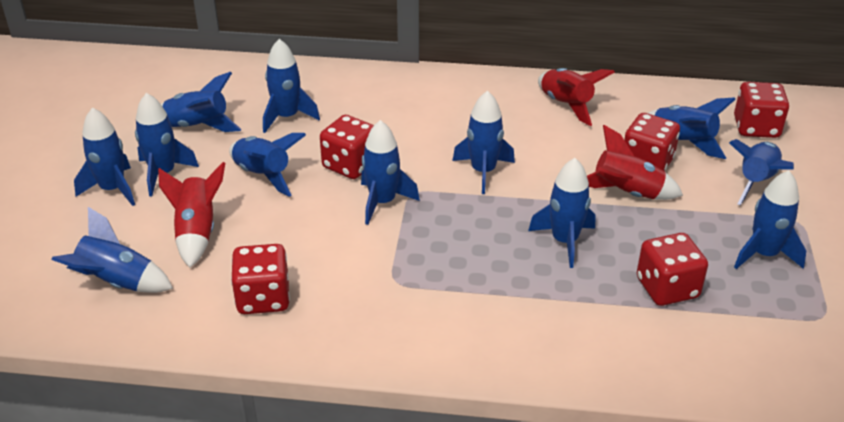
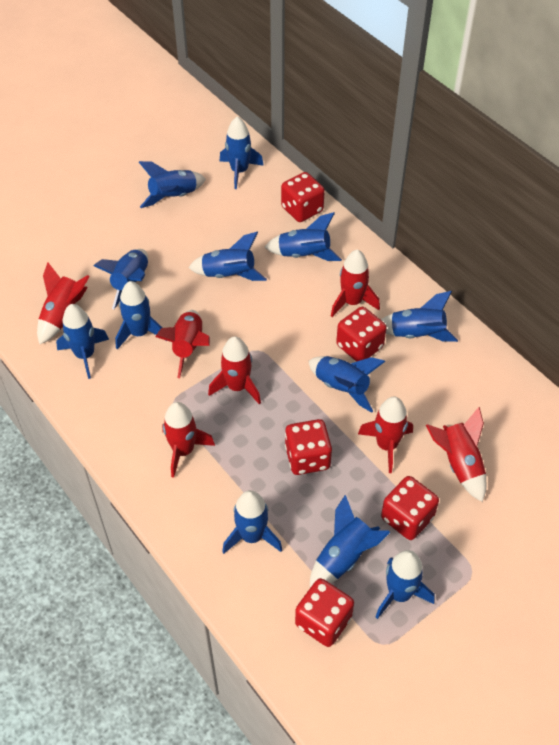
red rocket: 3 -> 7

